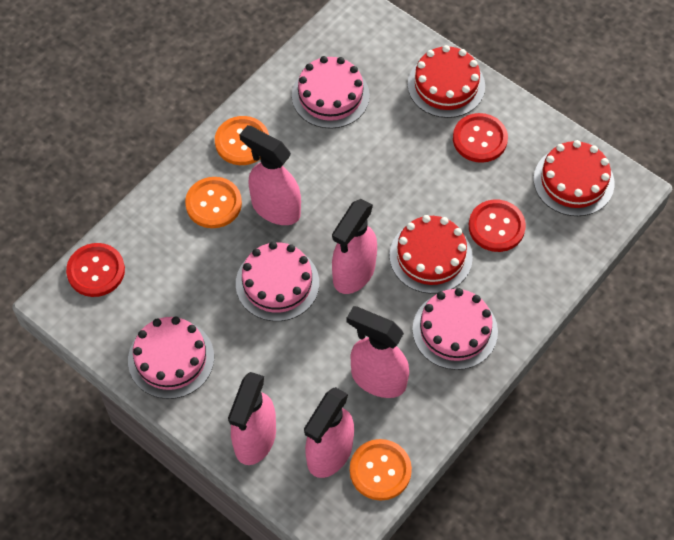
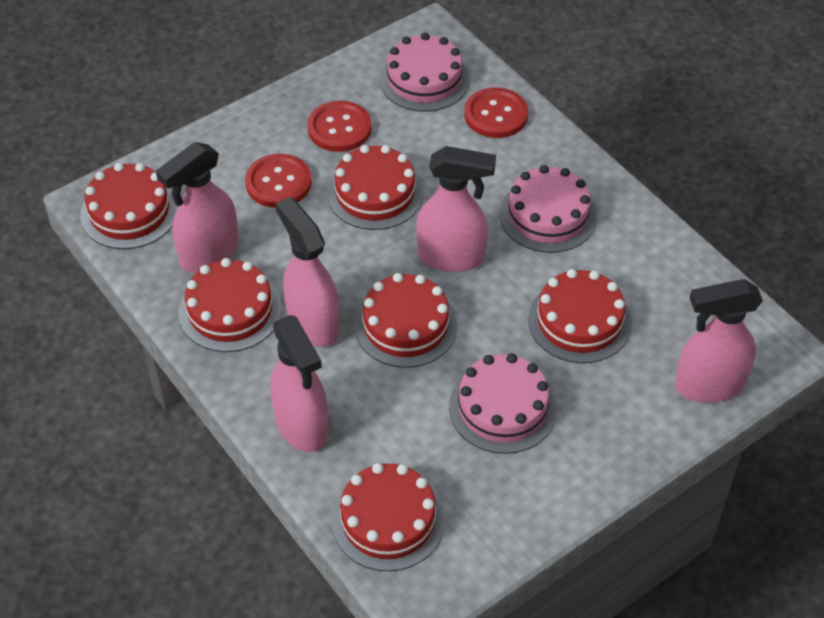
orange button: 3 -> 0
pink cake: 4 -> 3
red cake: 3 -> 6

